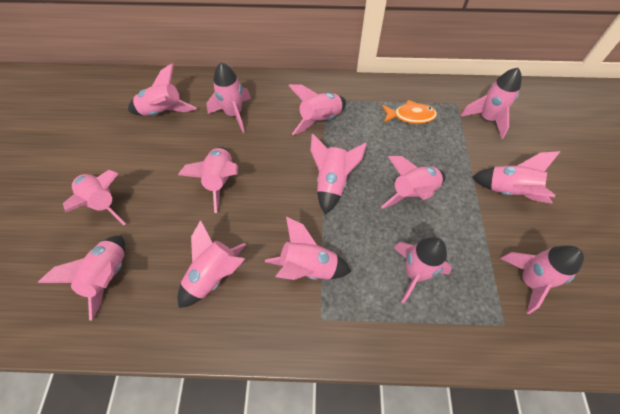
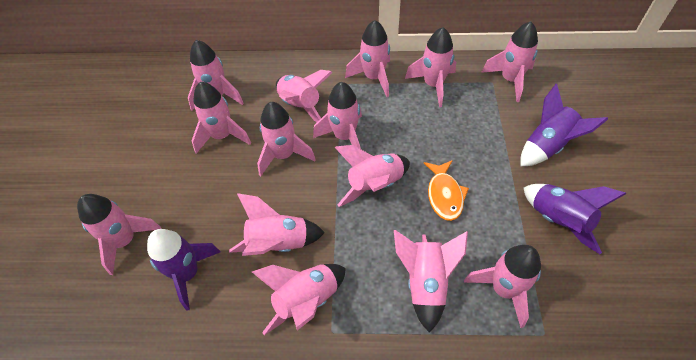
purple rocket: 0 -> 3

